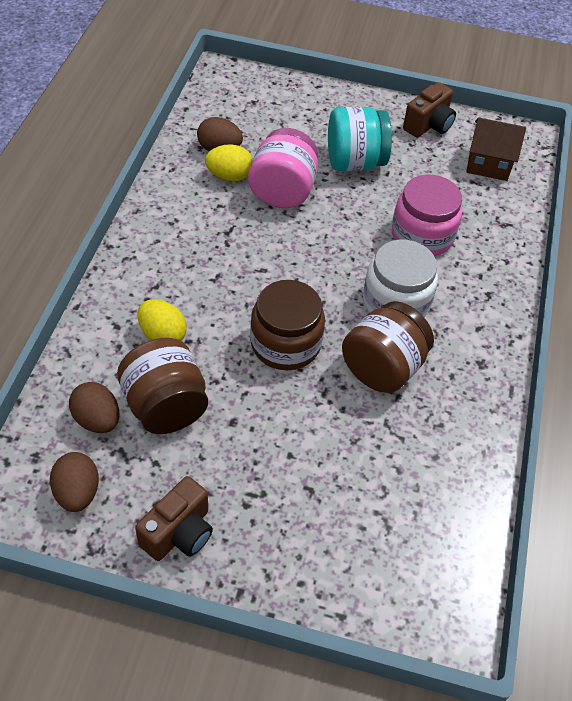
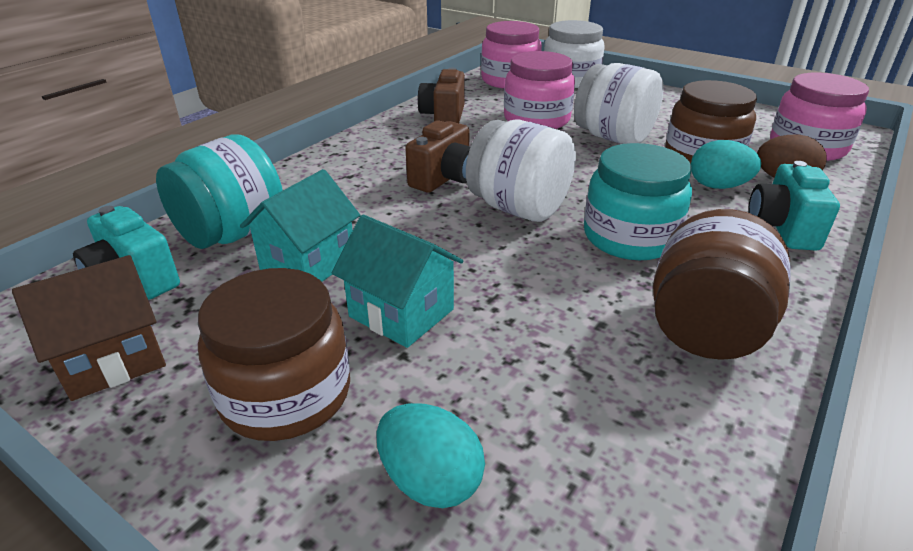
brown egg: 3 -> 1
pink jar: 2 -> 3
turquoise camera: 0 -> 2
turquoise egg: 0 -> 2
turquoise house: 0 -> 2
turquoise jar: 1 -> 2
white jar: 1 -> 3
yellow egg: 2 -> 0

